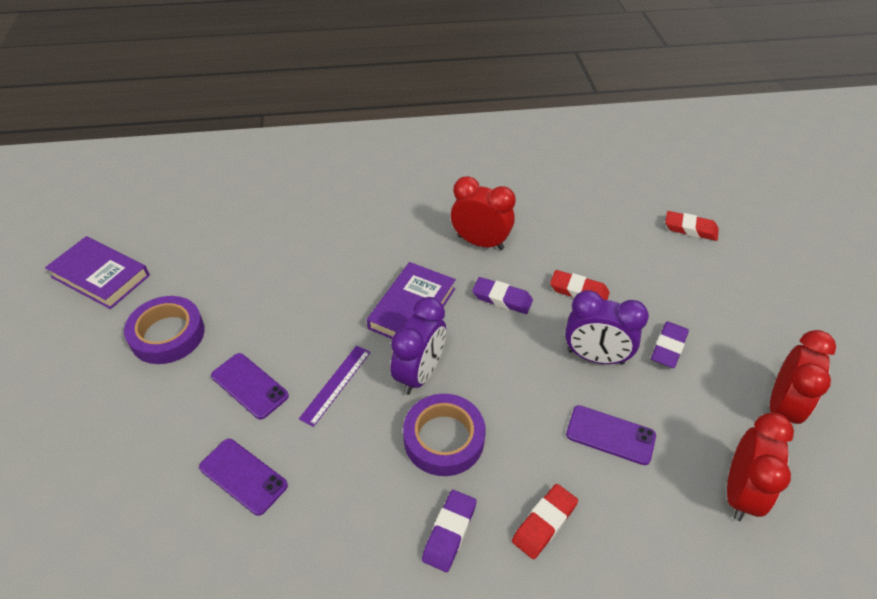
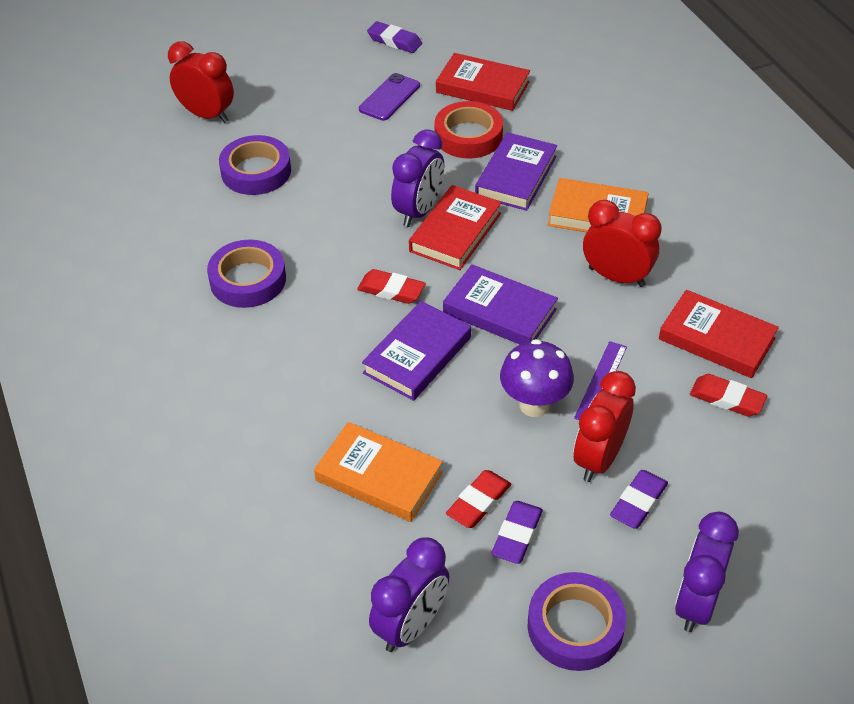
orange book: 0 -> 2
purple book: 2 -> 3
purple clock: 2 -> 3
purple mushroom: 0 -> 1
purple phone: 3 -> 1
purple tape: 2 -> 3
red book: 0 -> 3
red tape: 0 -> 1

